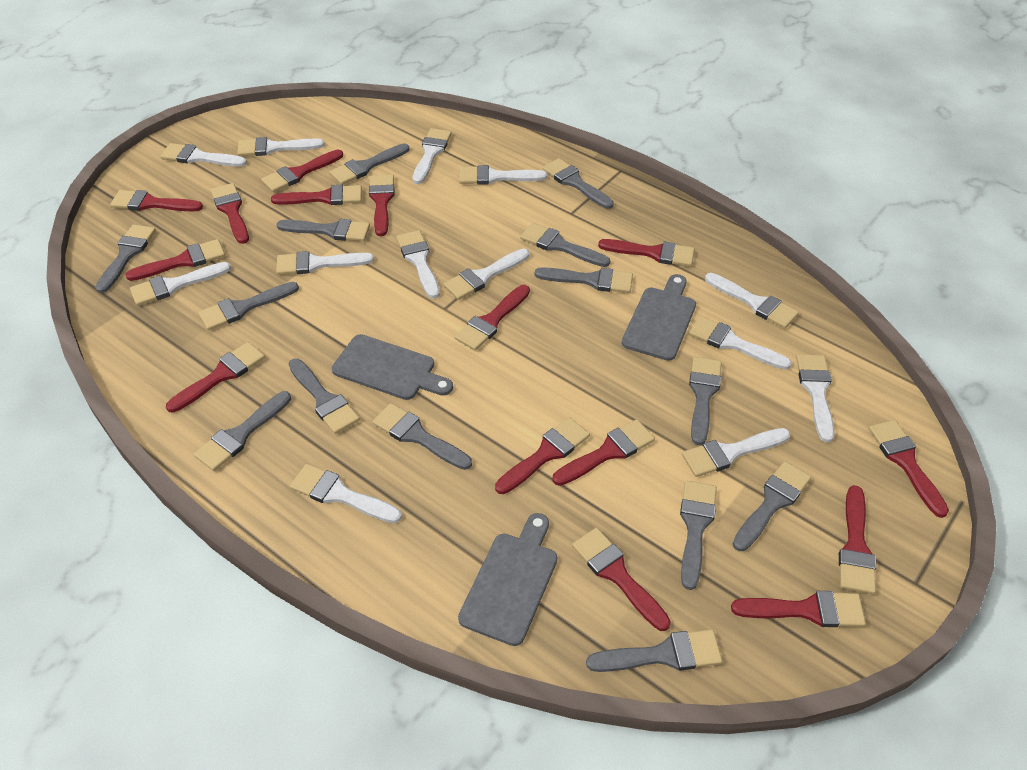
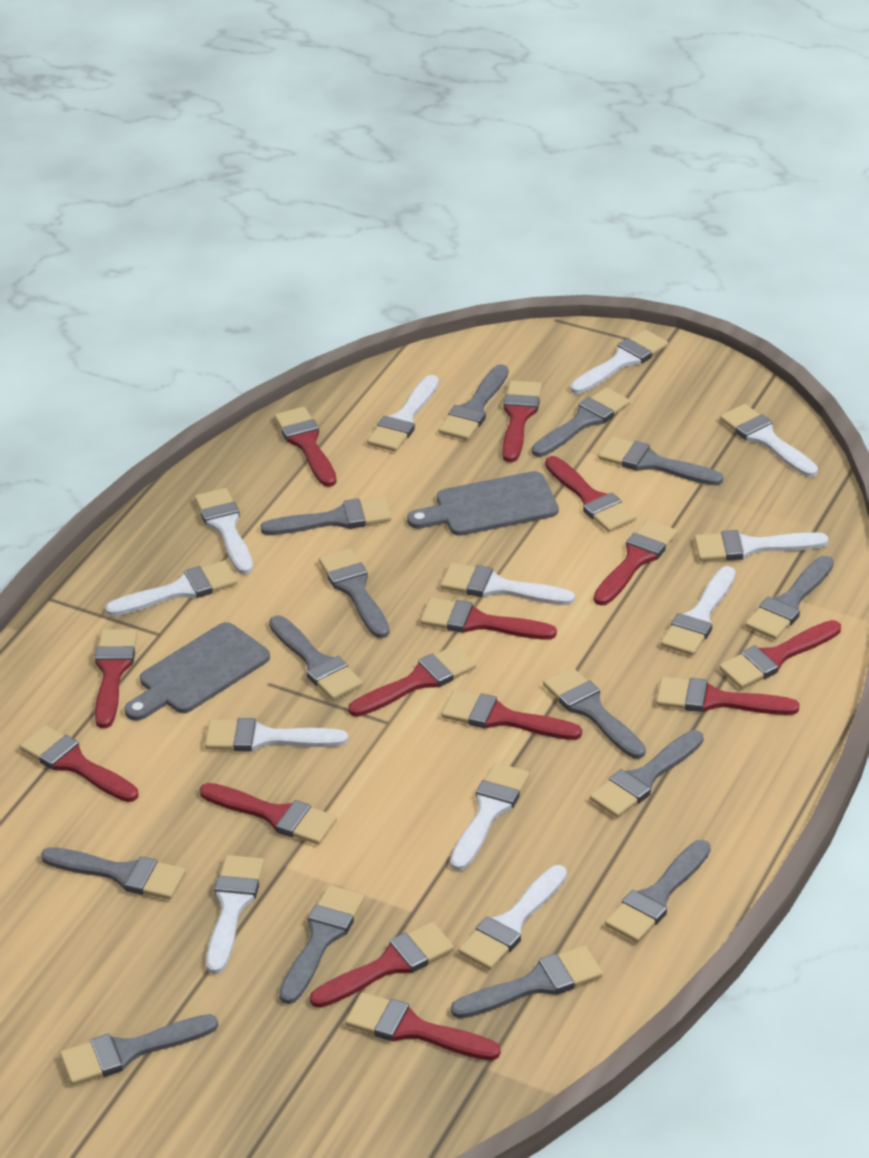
grey cutting board: 3 -> 2
red brush: 15 -> 14
white brush: 13 -> 12

